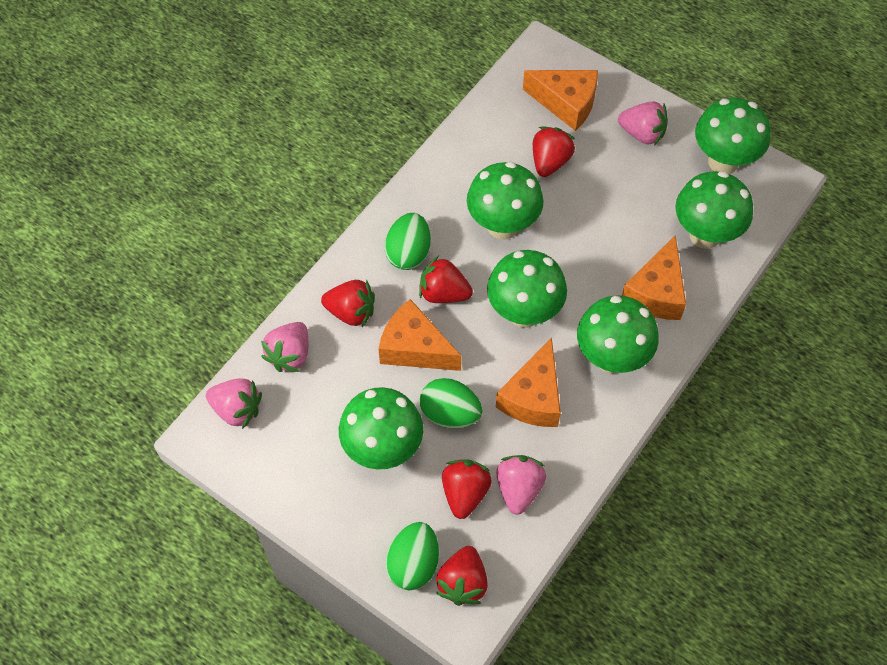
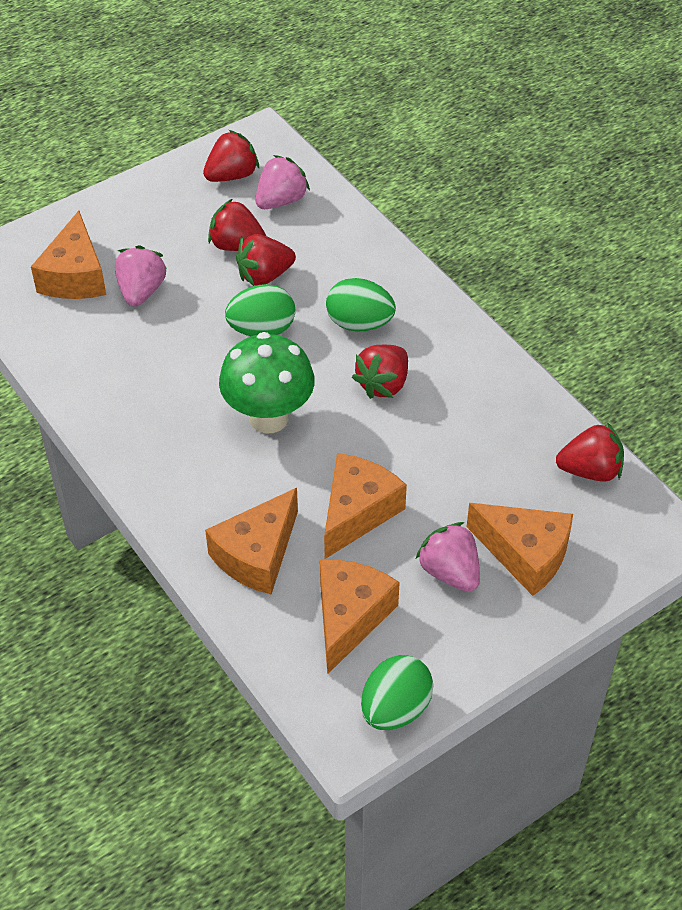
green mushroom: 6 -> 1
orange cheese: 4 -> 5
pink strawberry: 4 -> 3

